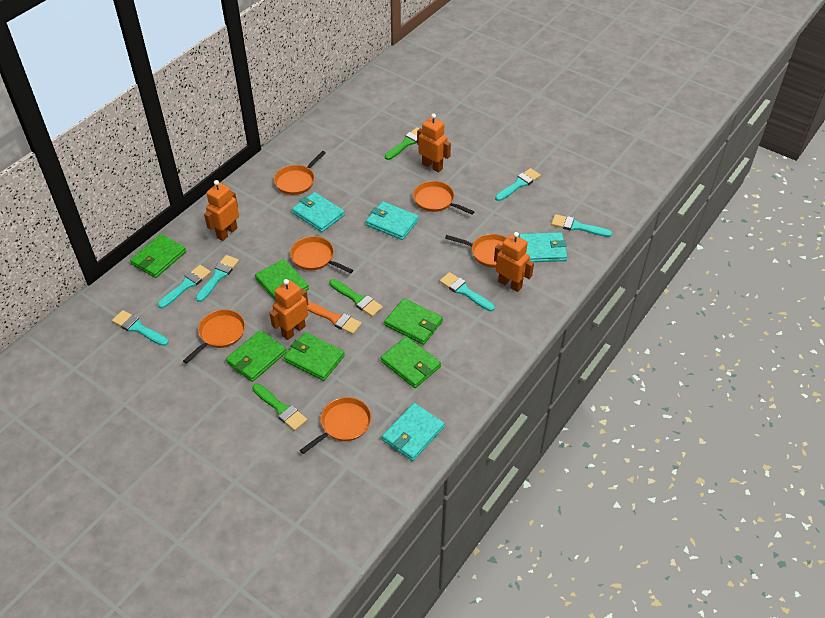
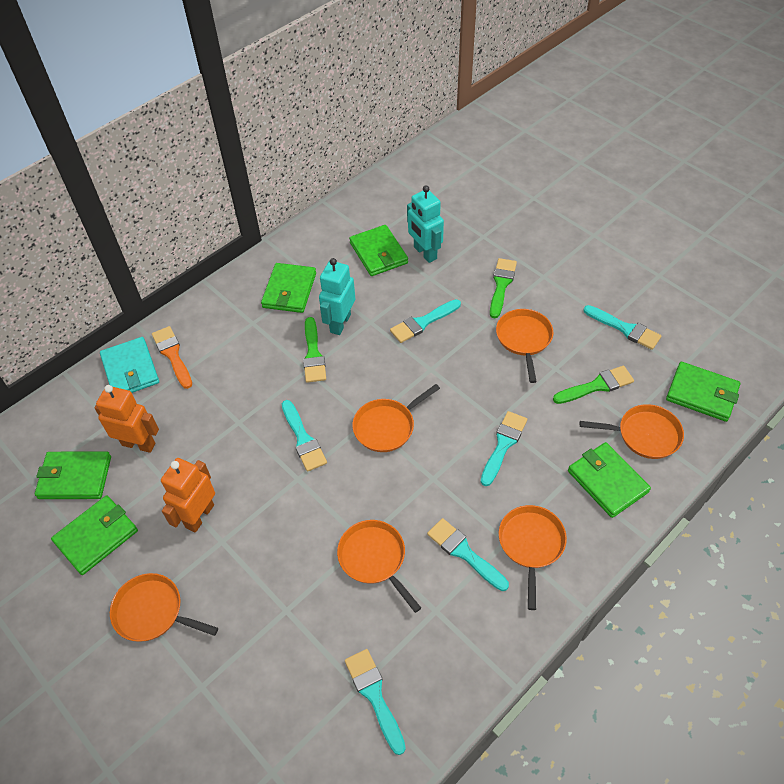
orange robot: 4 -> 2
turquoise robot: 0 -> 2
turquoise wallet: 4 -> 1

